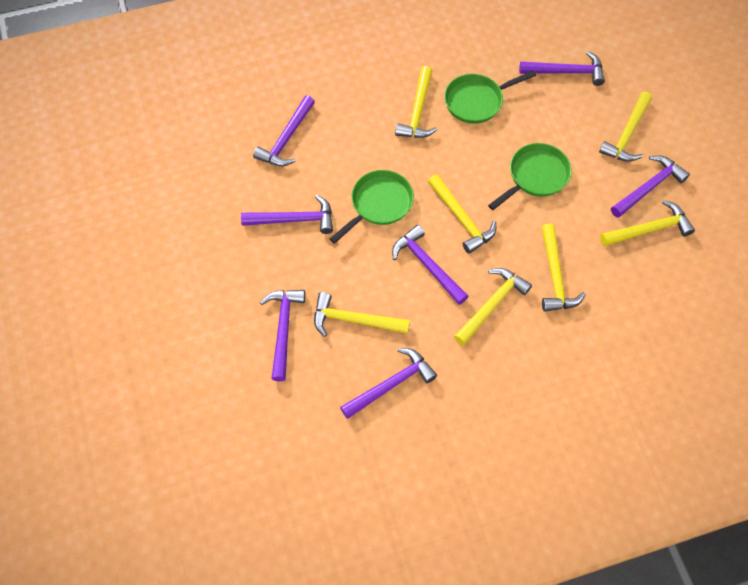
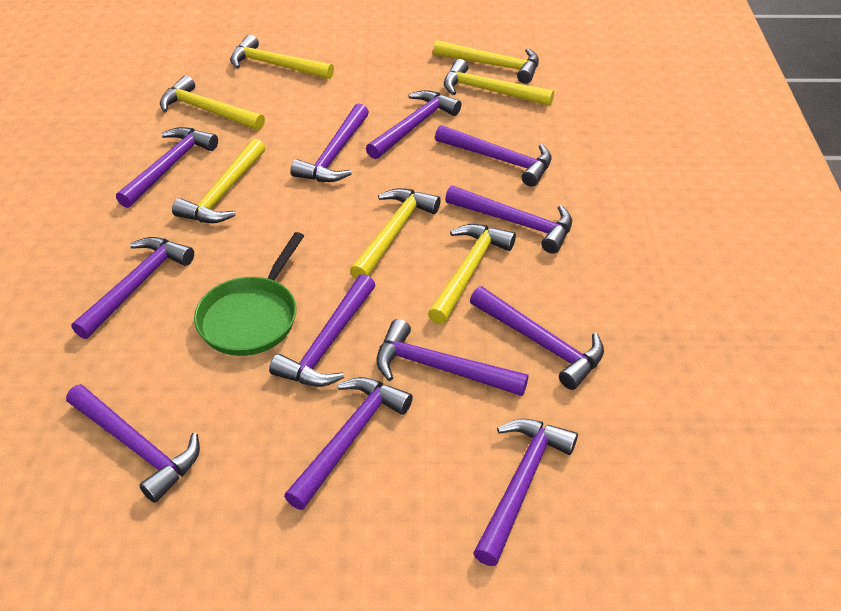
green pan: 3 -> 1
purple hammer: 7 -> 12

